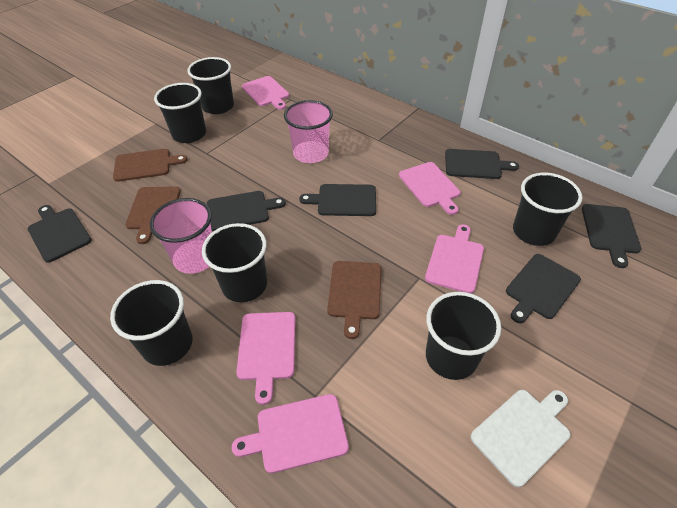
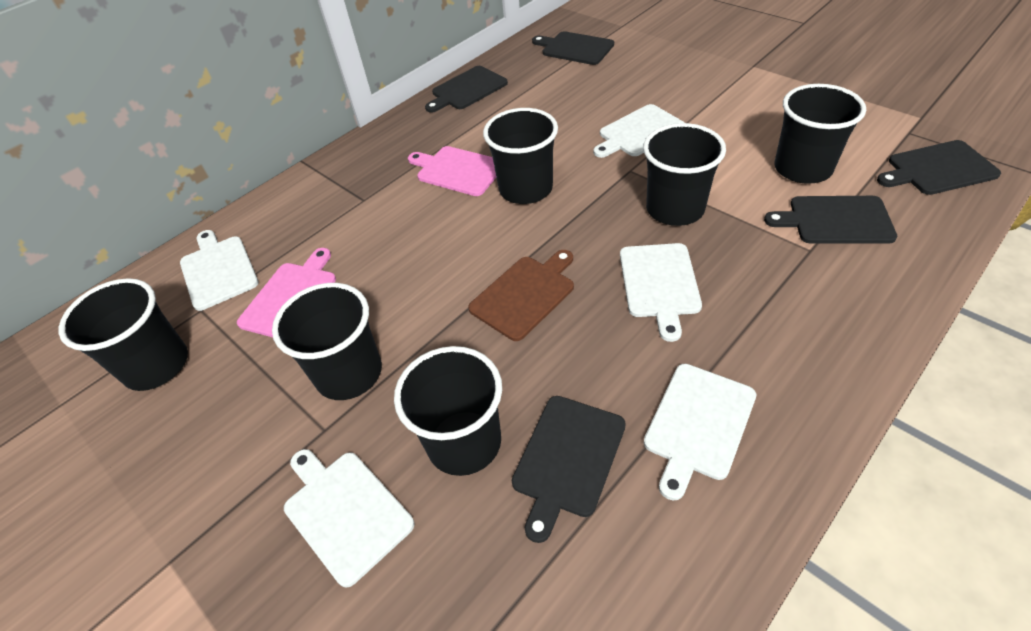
black cutting board: 6 -> 5
brown cutting board: 3 -> 1
pink cup: 2 -> 0
pink cutting board: 5 -> 2
white cutting board: 1 -> 5

